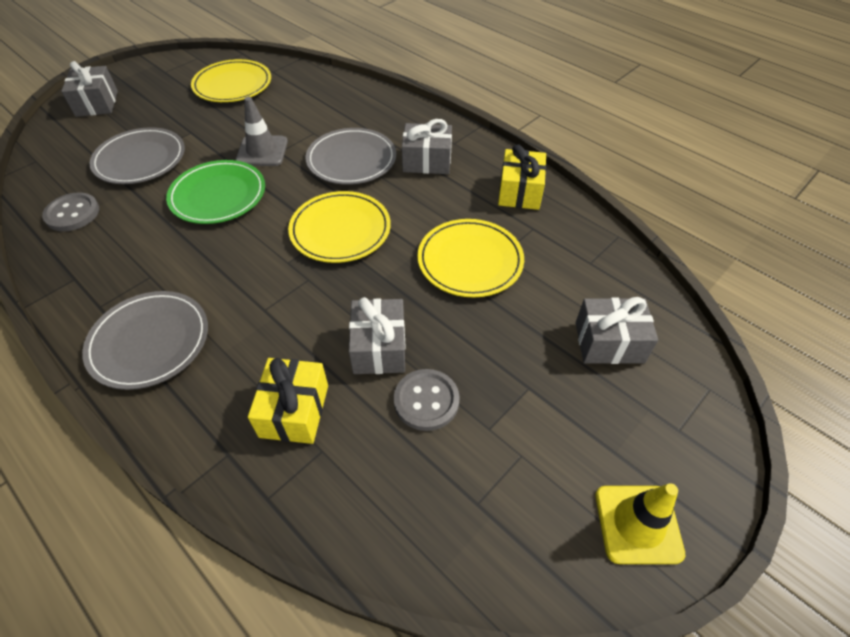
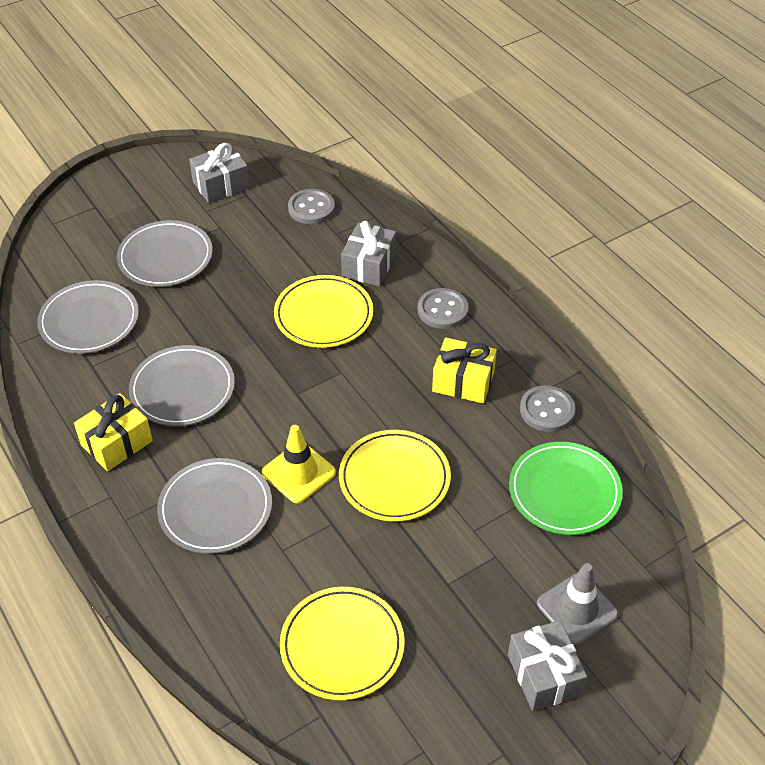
grey button: 2 -> 3
grey gift: 4 -> 3
grey plate: 3 -> 4

